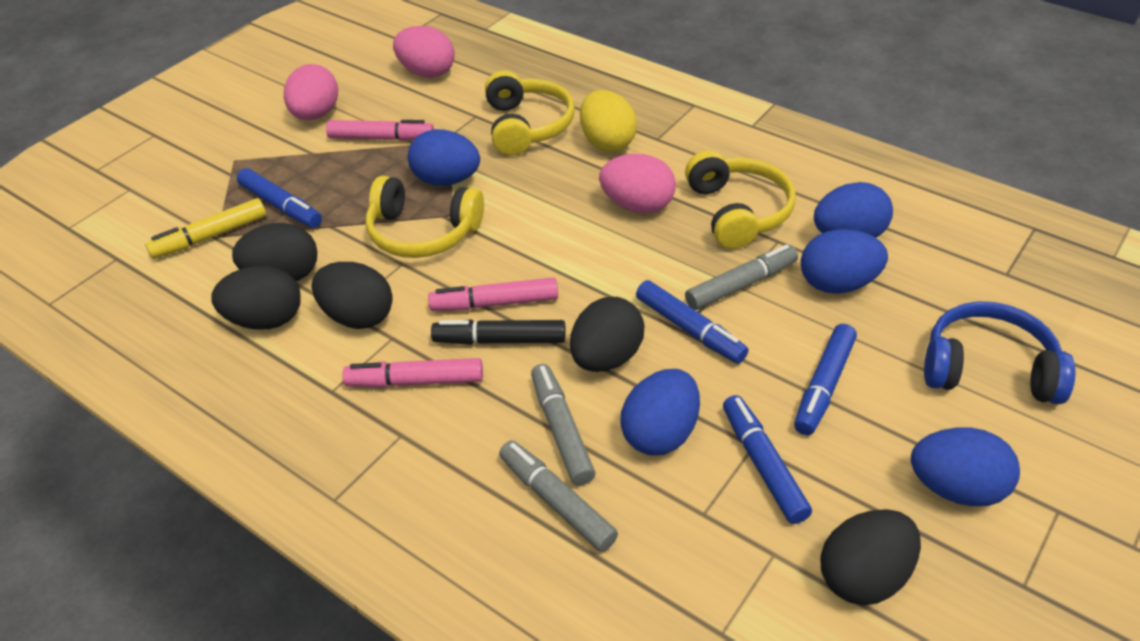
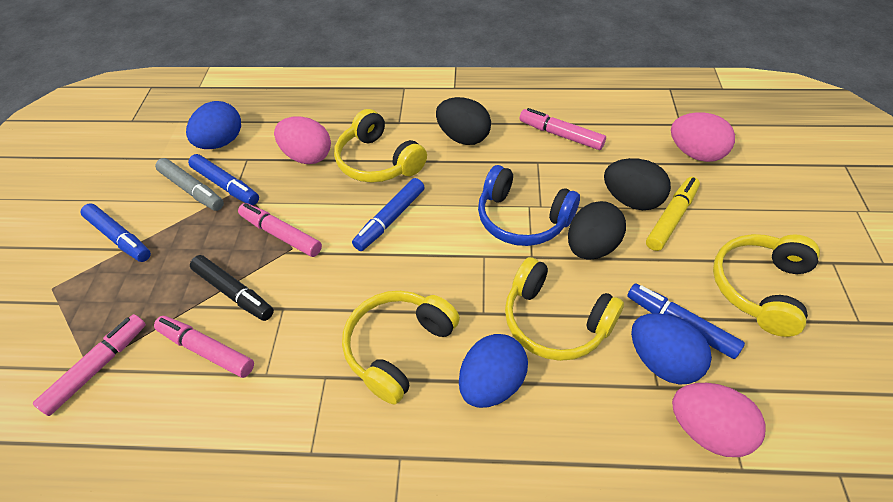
black egg: 5 -> 3
blue egg: 5 -> 3
grey marker: 3 -> 1
pink marker: 3 -> 4
yellow egg: 1 -> 0
yellow headphones: 3 -> 4

